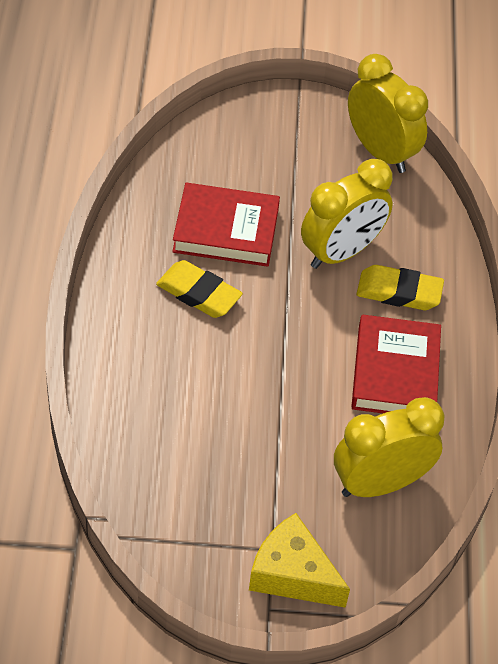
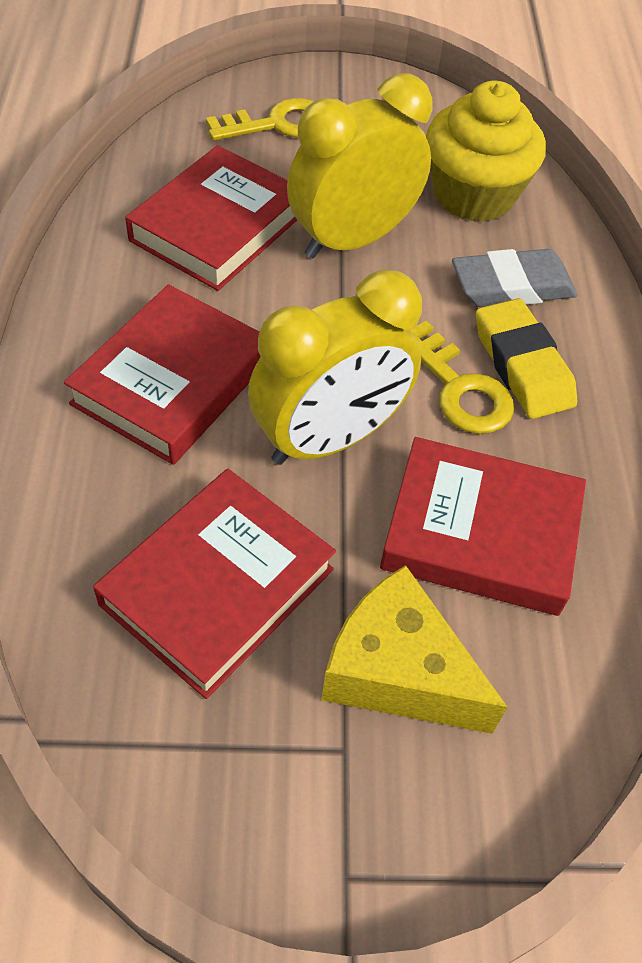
grey eraser: 0 -> 1
red book: 2 -> 4
yellow clock: 3 -> 2
yellow cupcake: 0 -> 1
yellow eraser: 2 -> 1
yellow key: 0 -> 2

